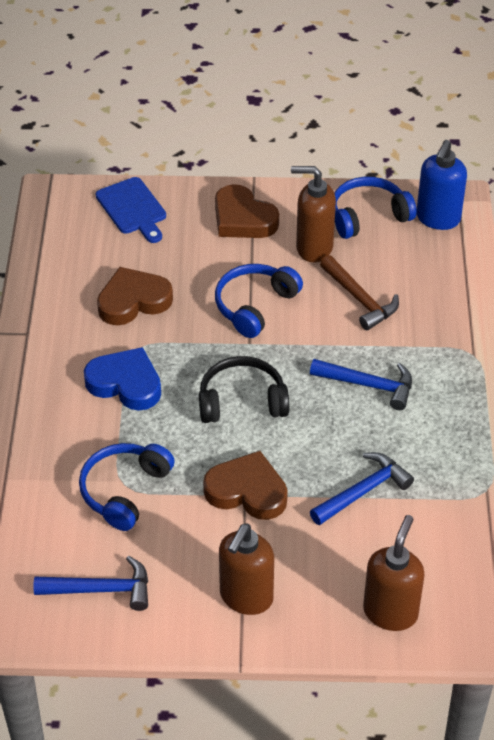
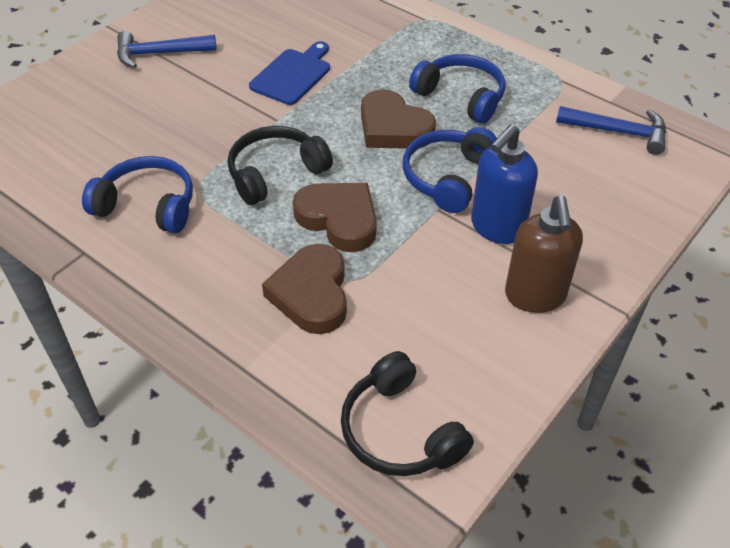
black headphones: 1 -> 2
blue hammer: 3 -> 2
blue heart: 1 -> 0
brown hammer: 1 -> 0
brown soap dispenser: 3 -> 1

